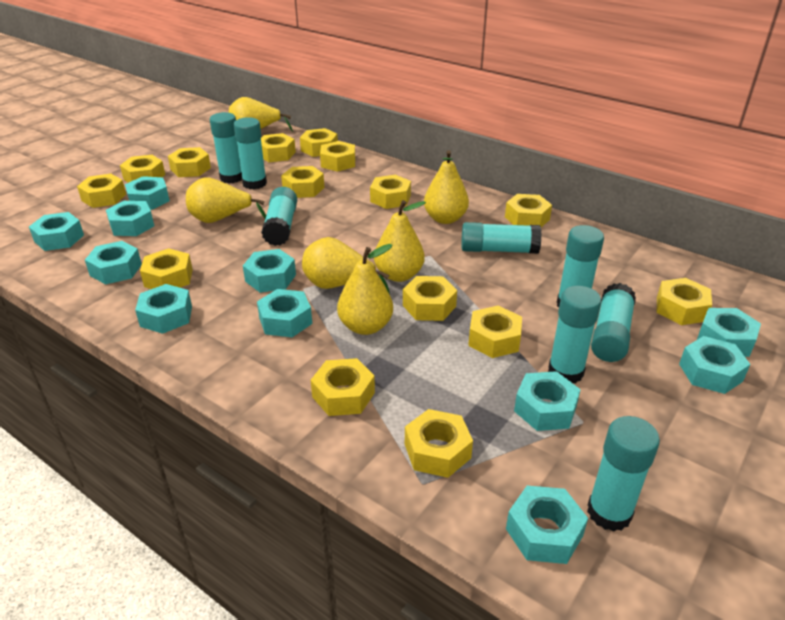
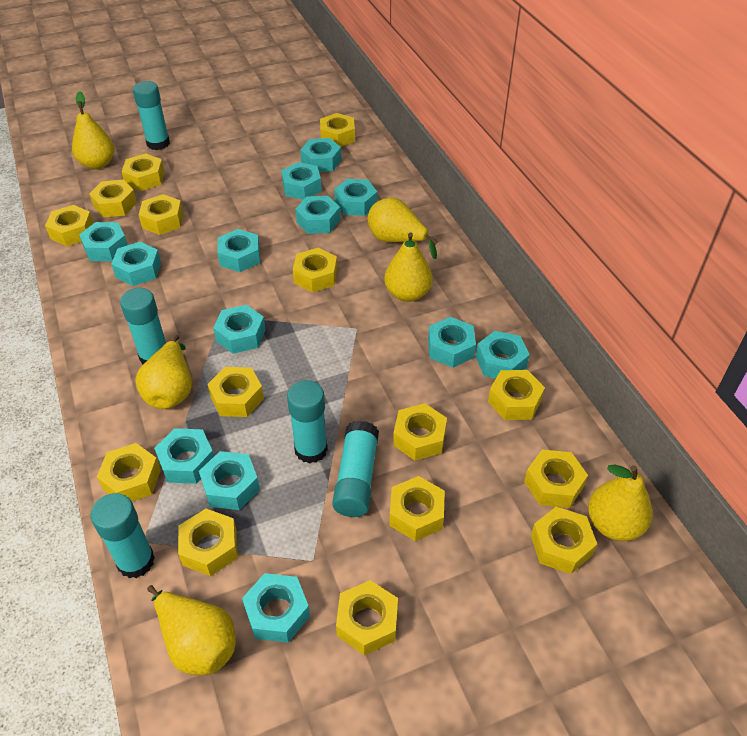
turquoise glue stick: 8 -> 5
turquoise nut: 11 -> 13

